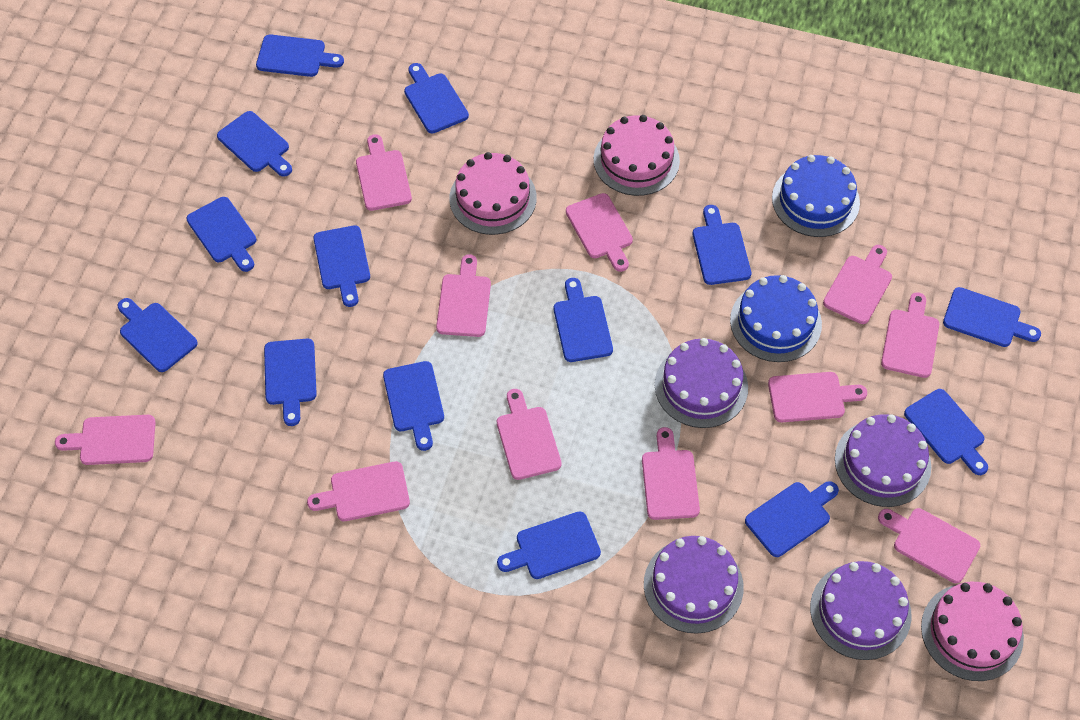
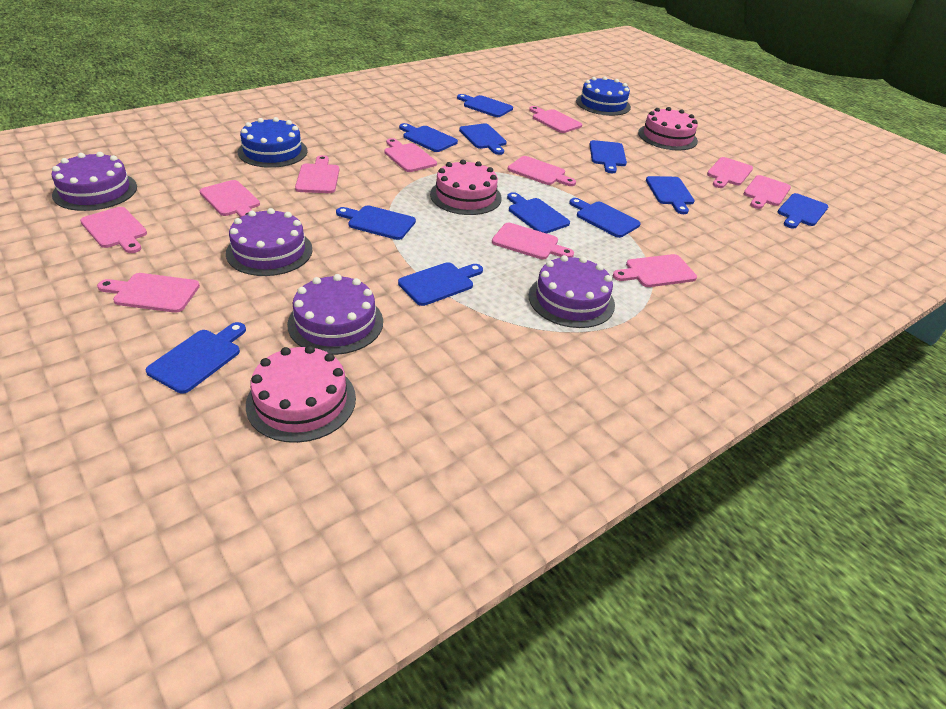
blue cutting board: 14 -> 11

